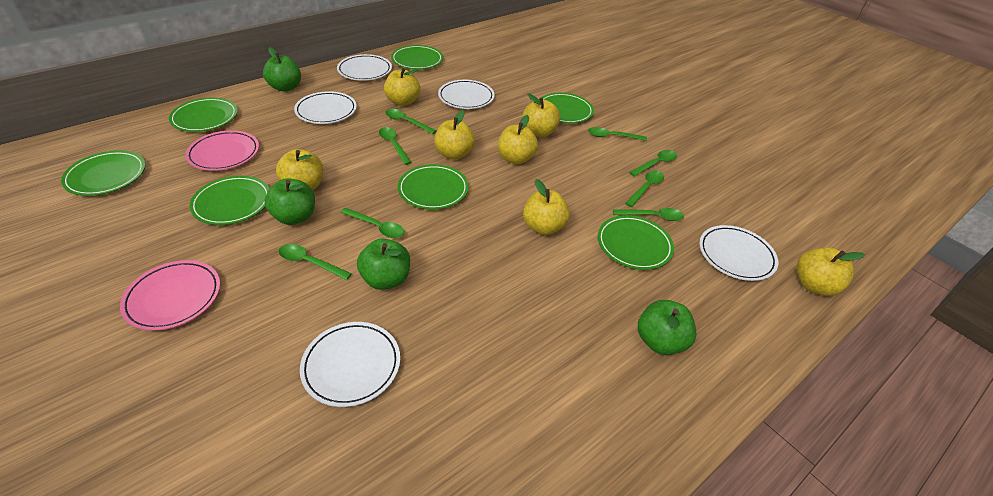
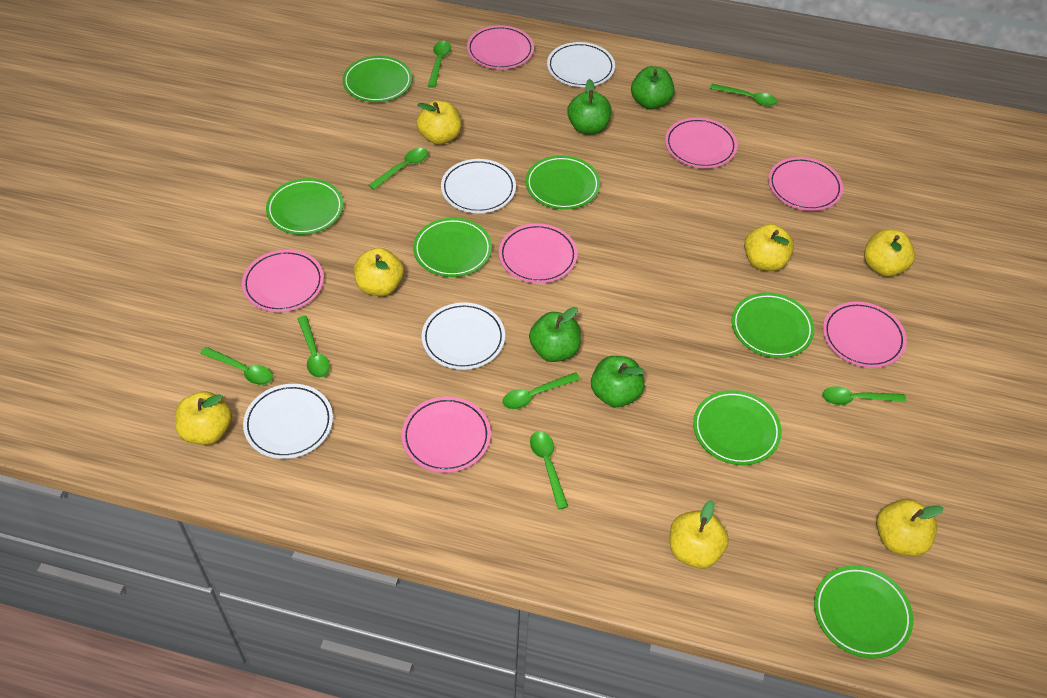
pink plate: 2 -> 7
white plate: 5 -> 4

